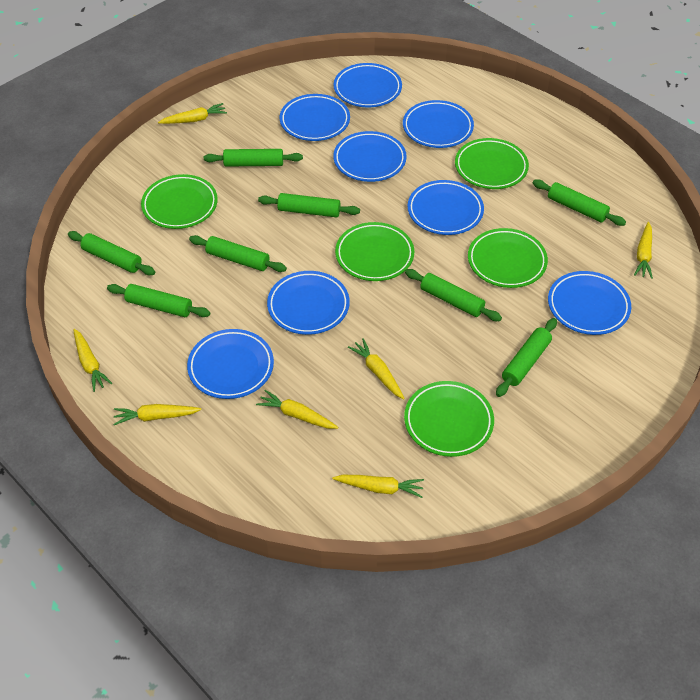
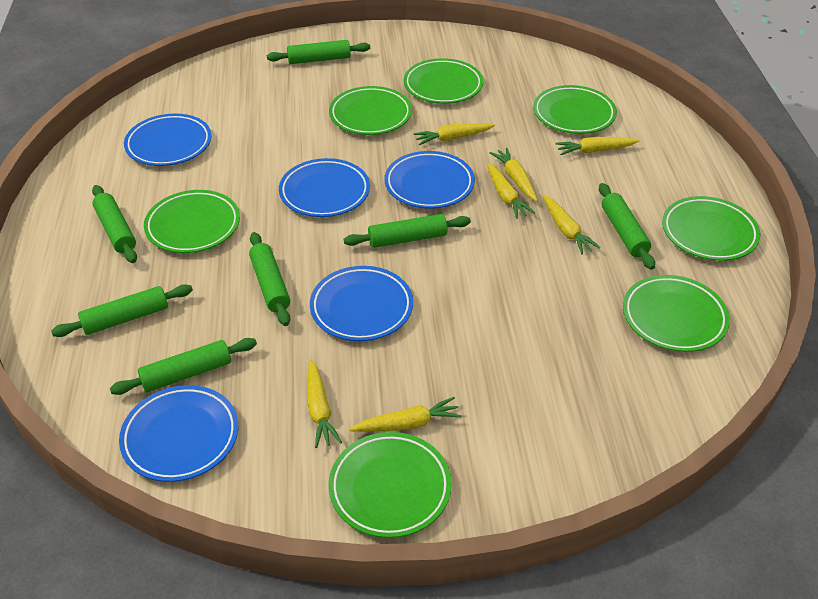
blue plate: 8 -> 5
green plate: 5 -> 7
green rolling pin: 8 -> 7

